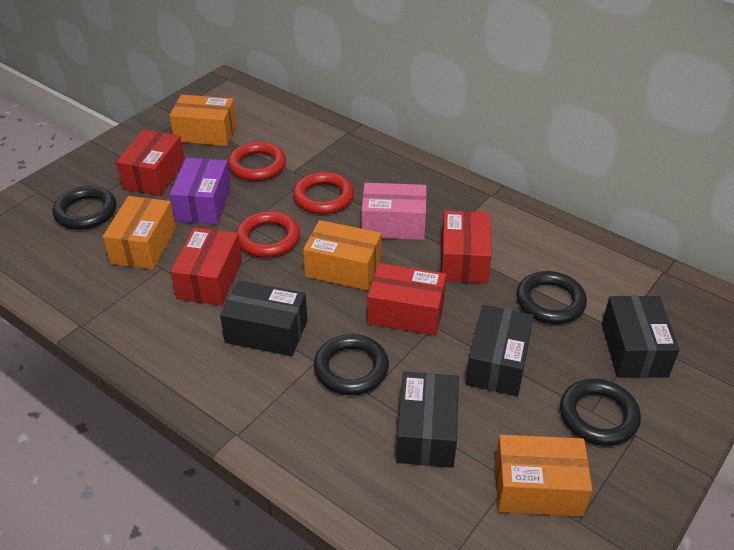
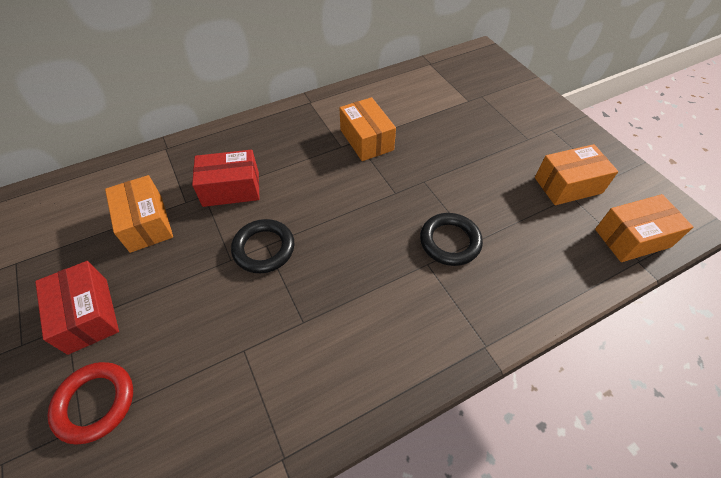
black box: 4 -> 0
black ring: 4 -> 2
pink box: 1 -> 0
purple box: 1 -> 0
red box: 4 -> 2
red ring: 3 -> 1

